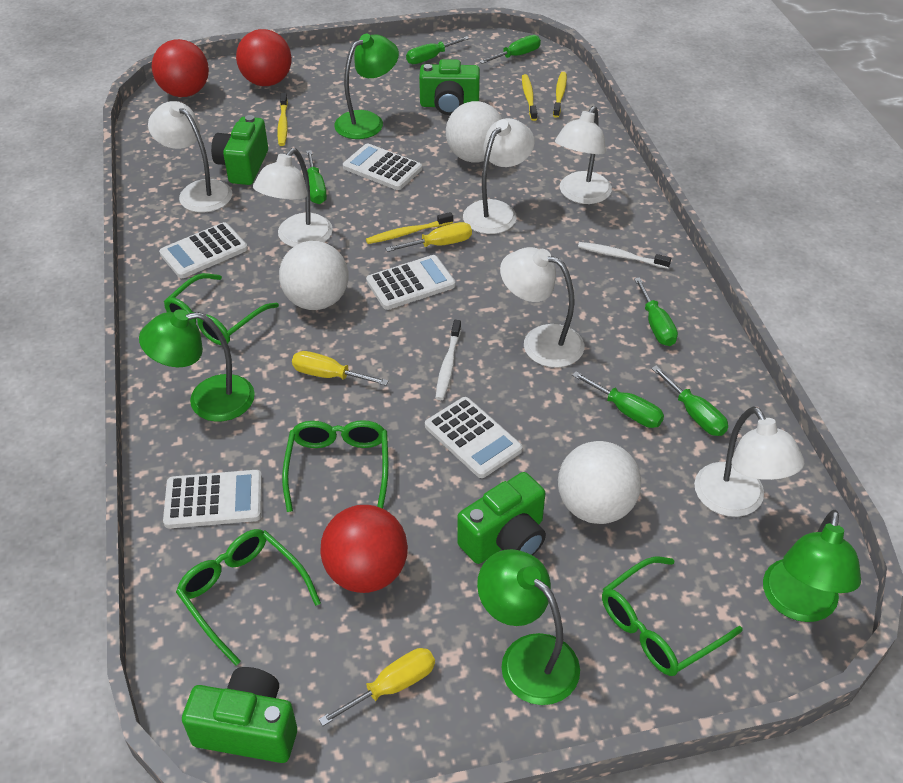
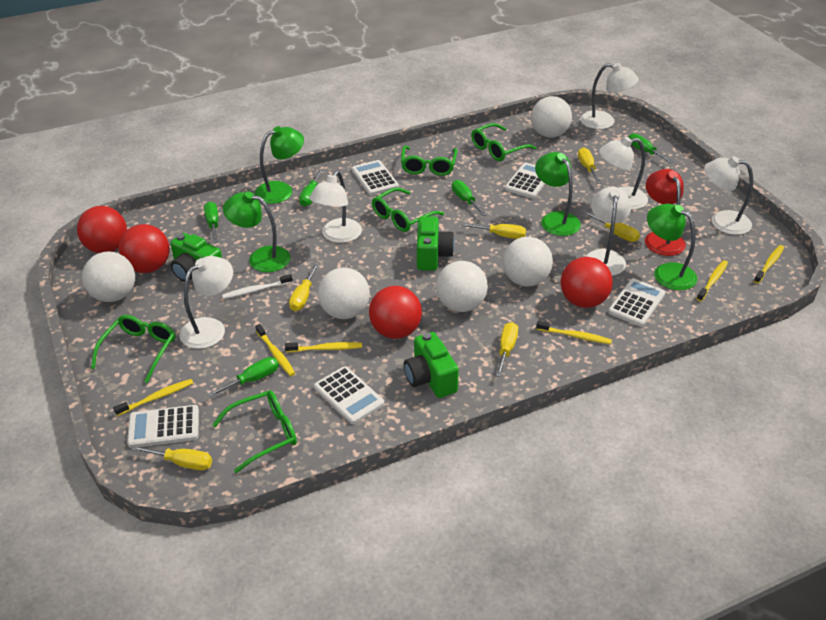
green camera: 4 -> 3
green glasses: 4 -> 5
green screwdriver: 6 -> 5
red ball: 3 -> 4
red lamp: 0 -> 1
white ball: 3 -> 5
white toothbrush: 2 -> 1
yellow screwdriver: 3 -> 6
yellow toothbrush: 4 -> 6

